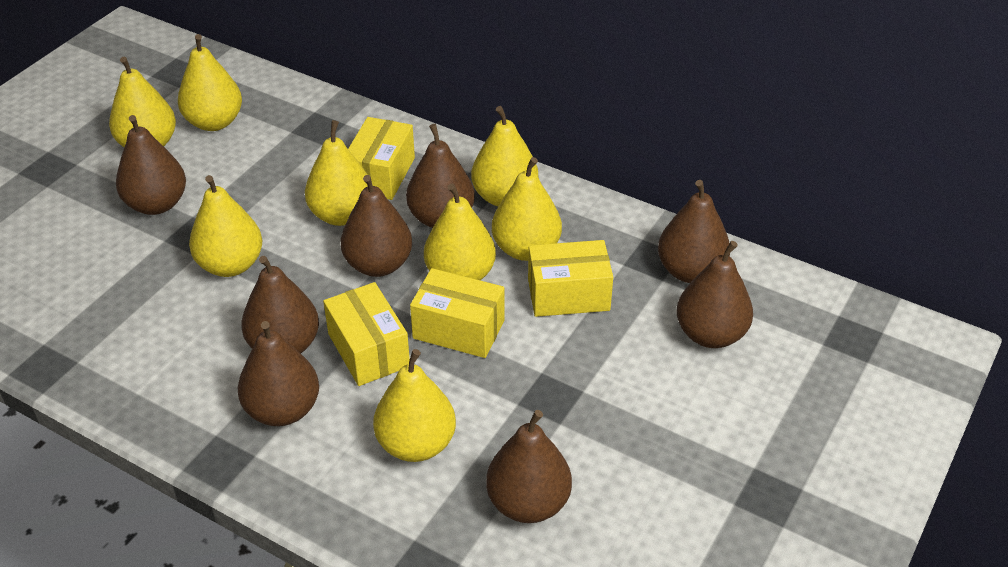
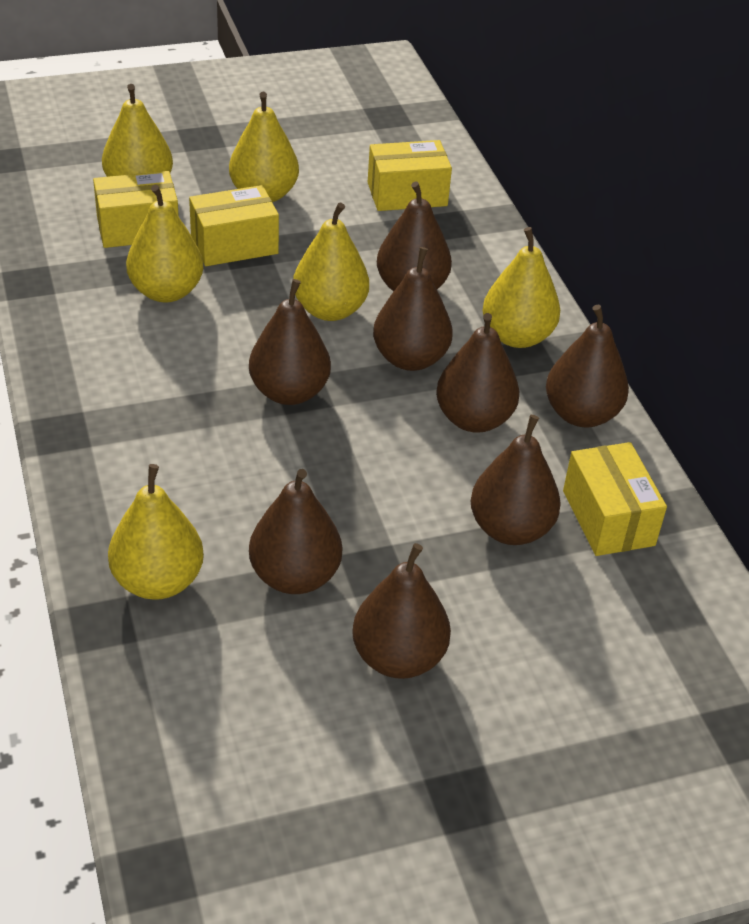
yellow pear: 8 -> 6

